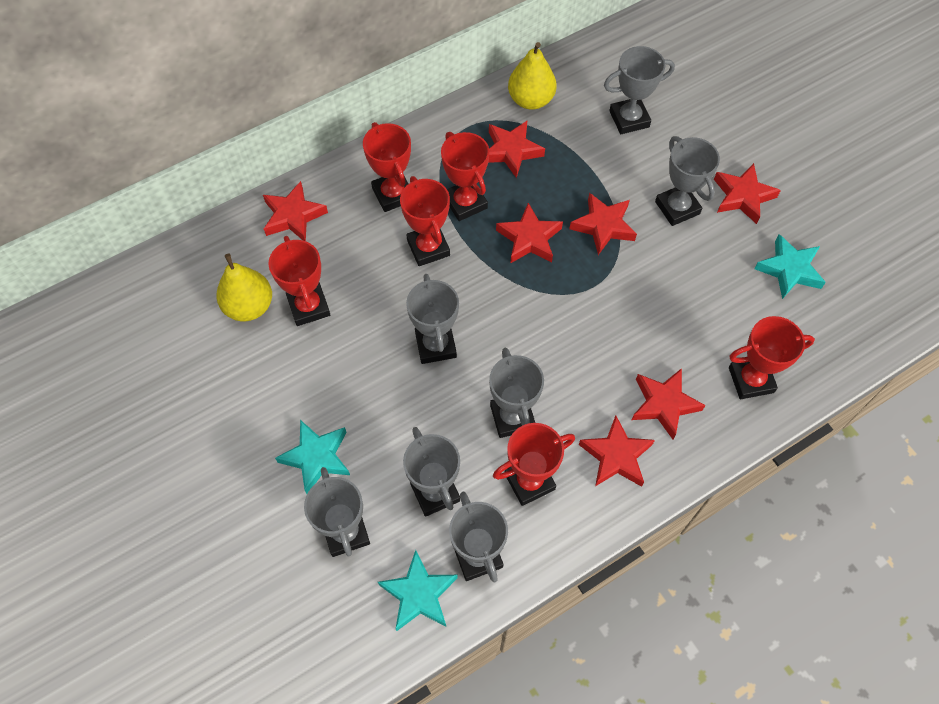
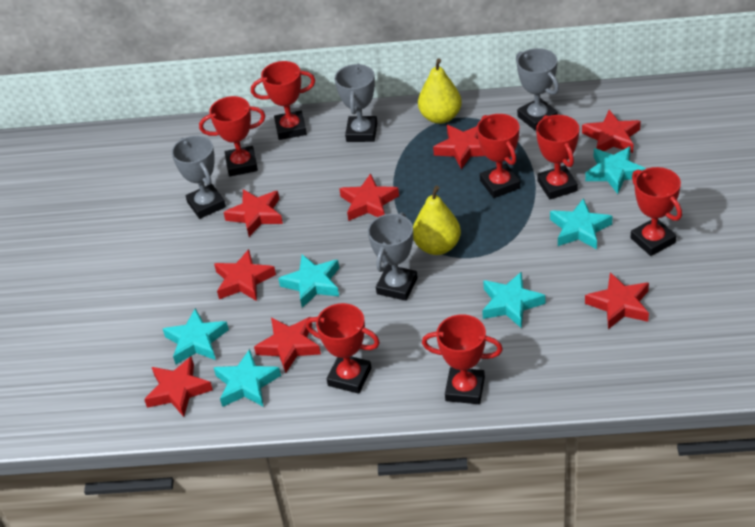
grey trophy: 7 -> 4
red star: 7 -> 8
red trophy: 6 -> 7
turquoise star: 3 -> 6

